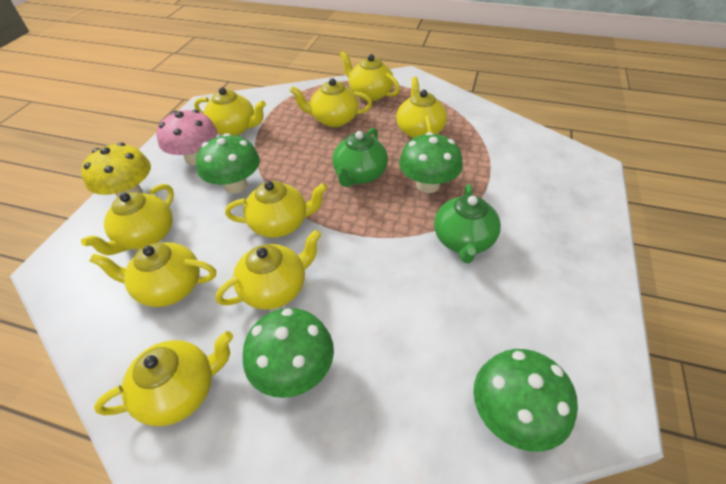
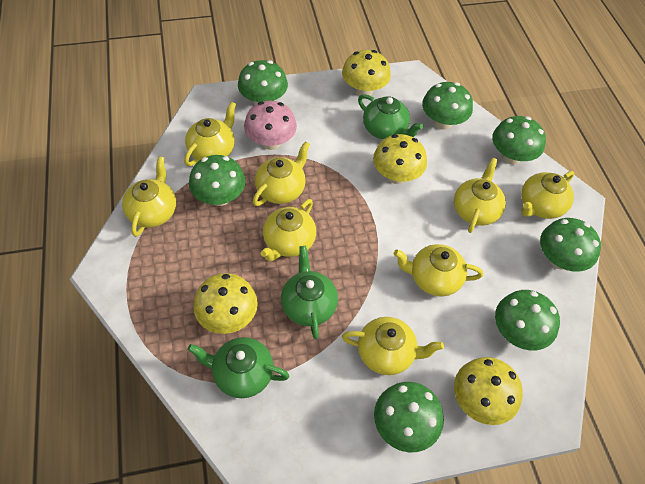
green mushroom: 4 -> 7
green teapot: 2 -> 3
yellow mushroom: 1 -> 4
yellow teapot: 9 -> 8

